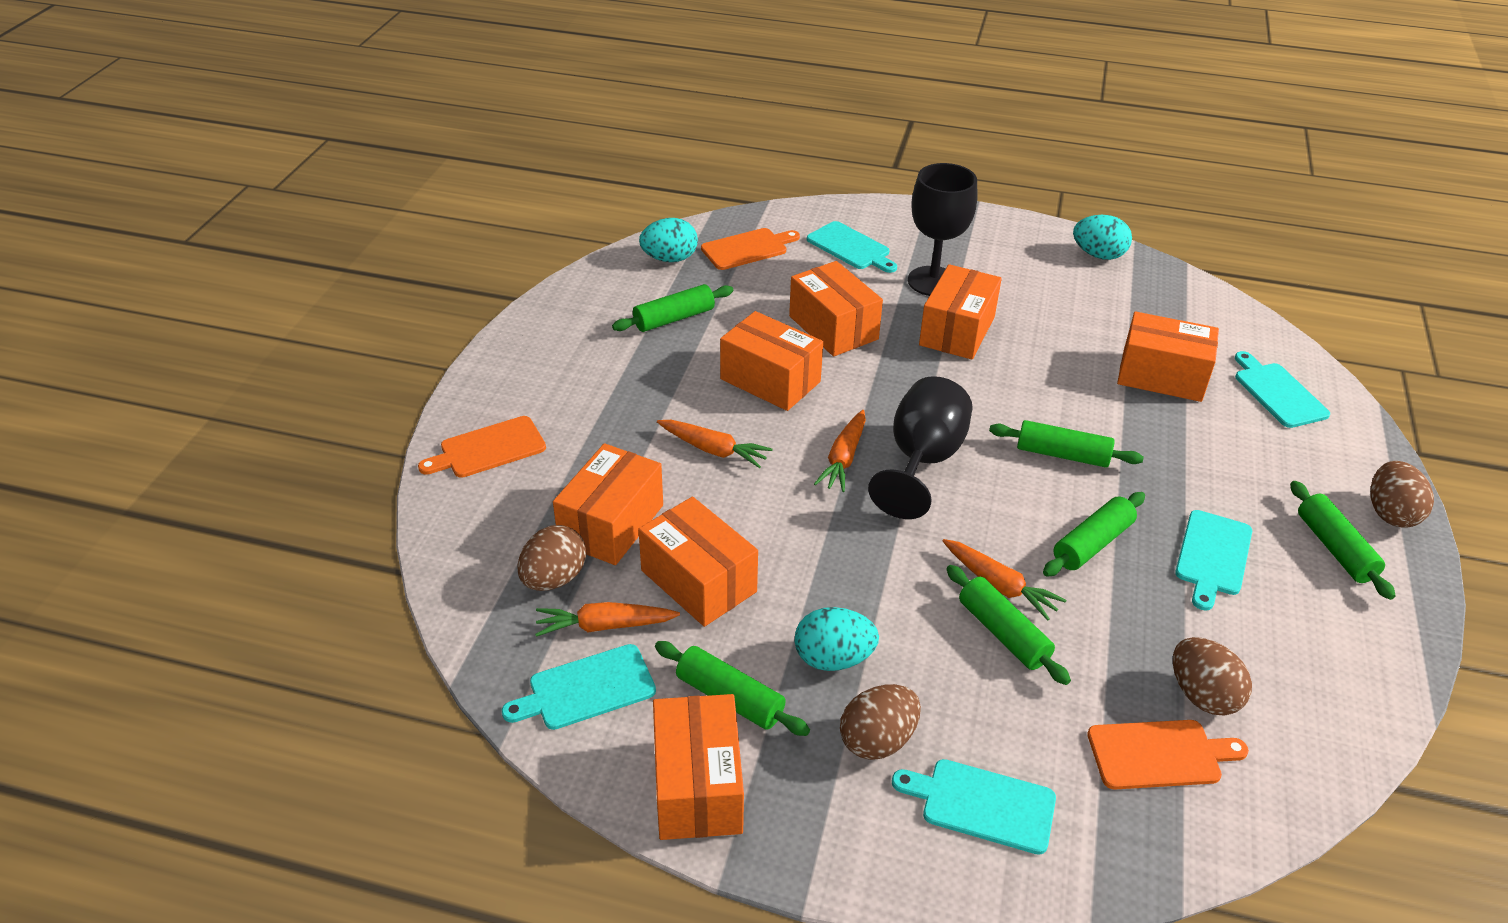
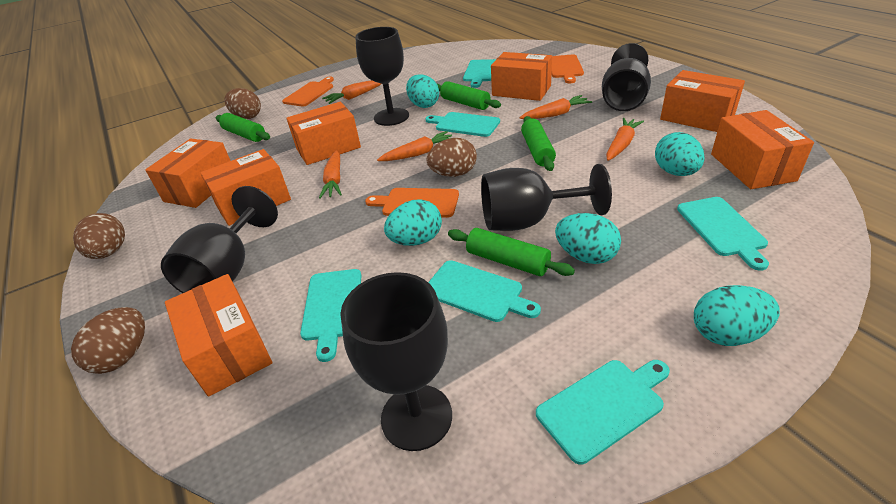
black goblet: 2 -> 5
green rolling pin: 6 -> 4
orange carrot: 4 -> 5
turquoise cutting board: 5 -> 6
turquoise egg: 3 -> 5

